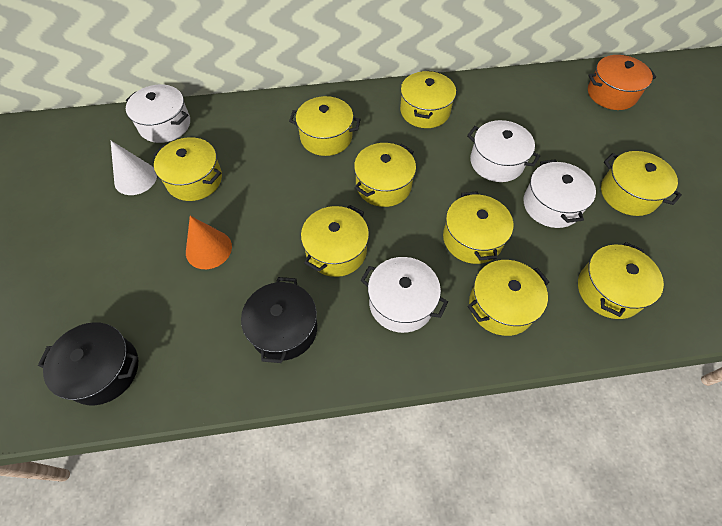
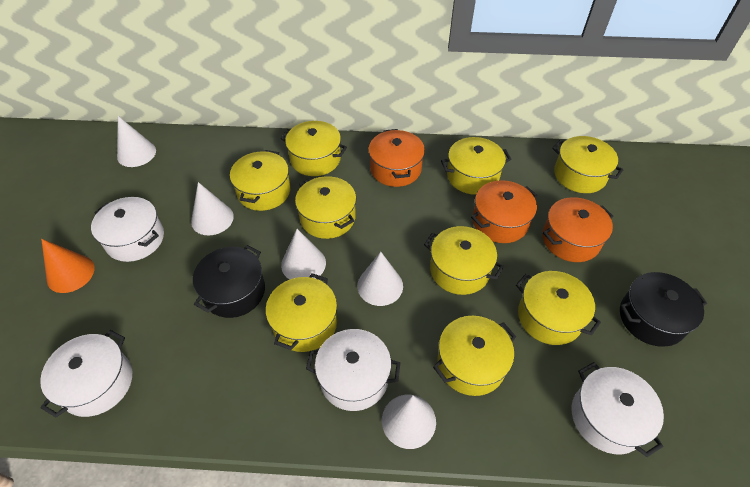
orange pot: 1 -> 3
white cone: 1 -> 5

